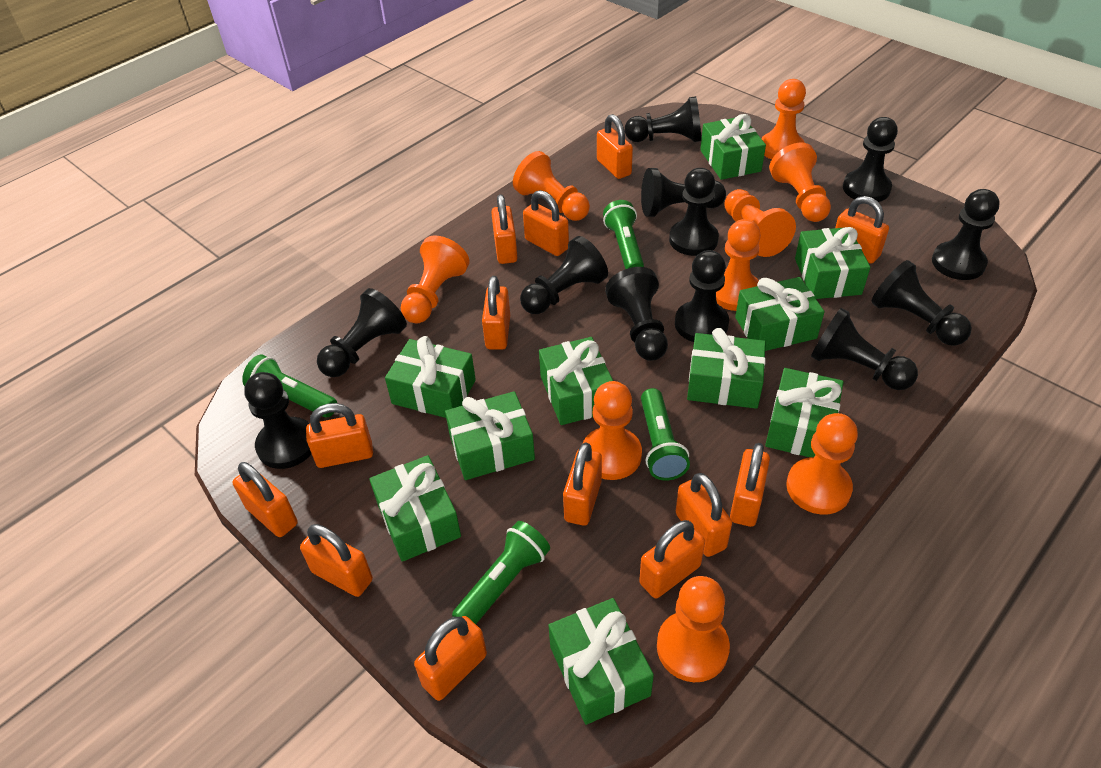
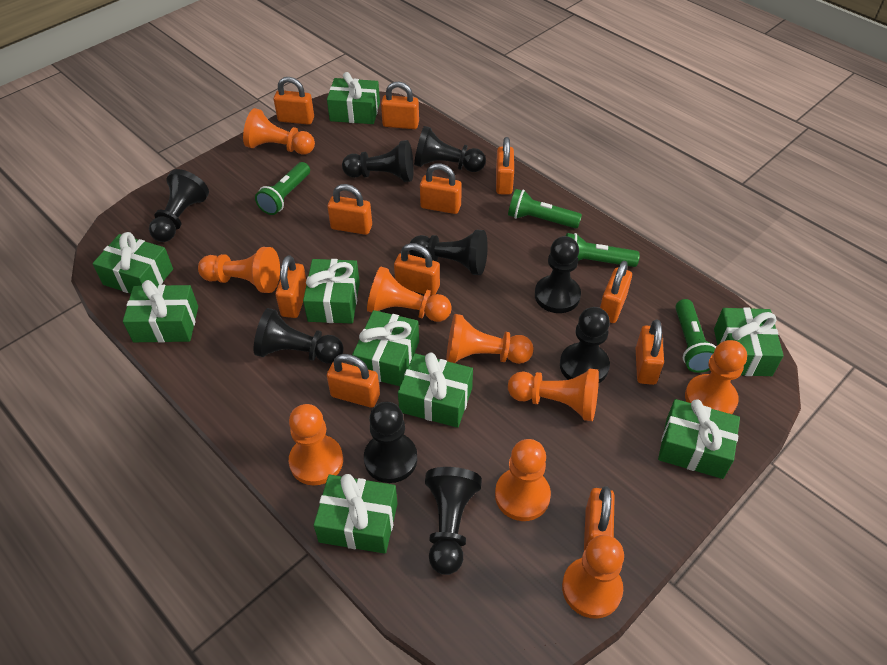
black pawn: 12 -> 9
green gift: 10 -> 9
orange padlock: 13 -> 11

